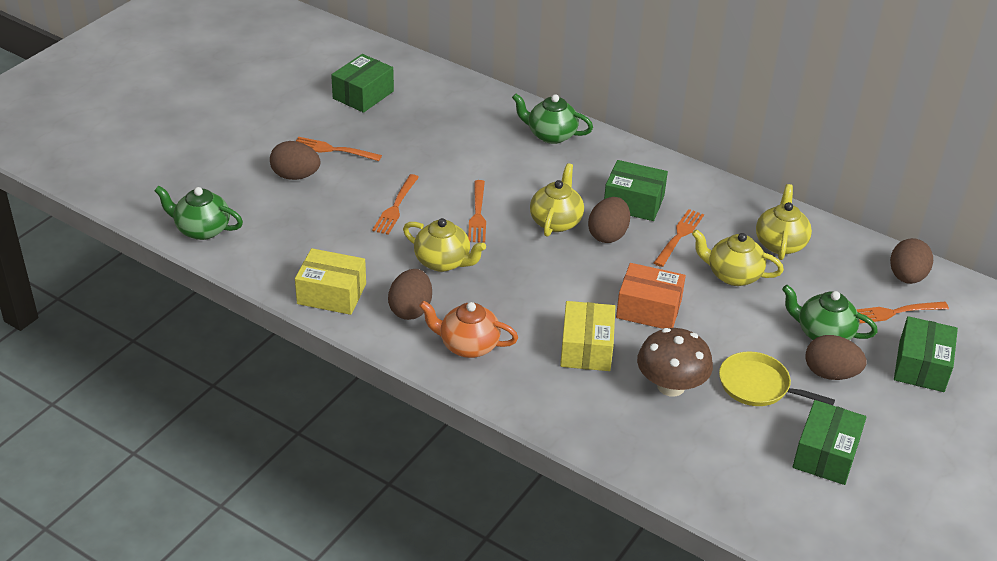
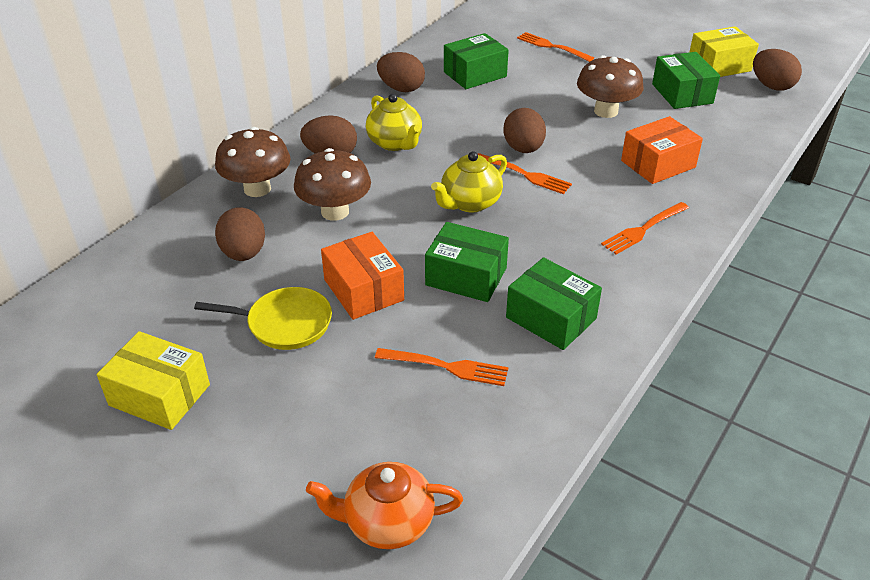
brown mushroom: 1 -> 3
green teapot: 3 -> 0
orange box: 1 -> 2
orange fork: 5 -> 4
yellow teapot: 4 -> 2

